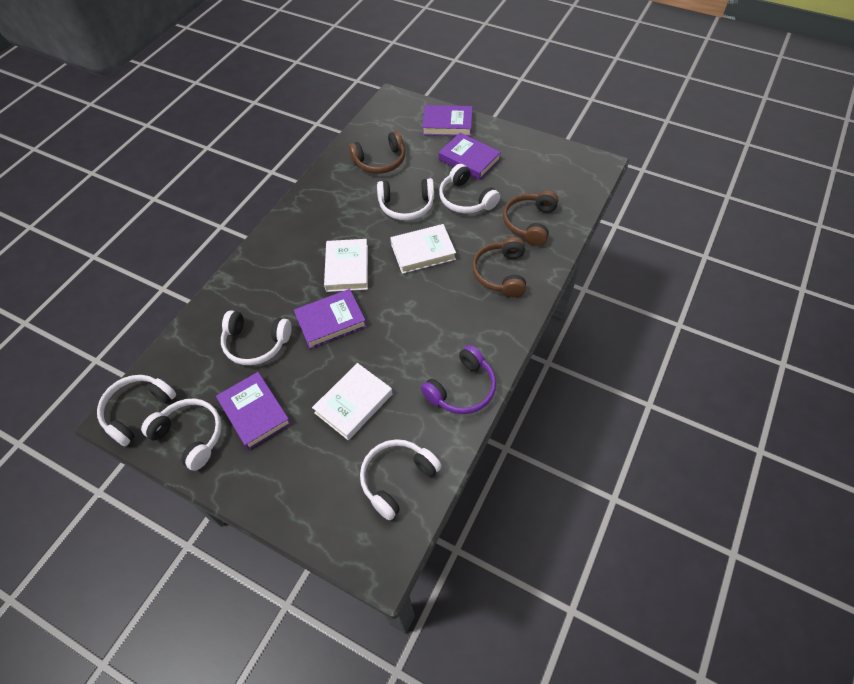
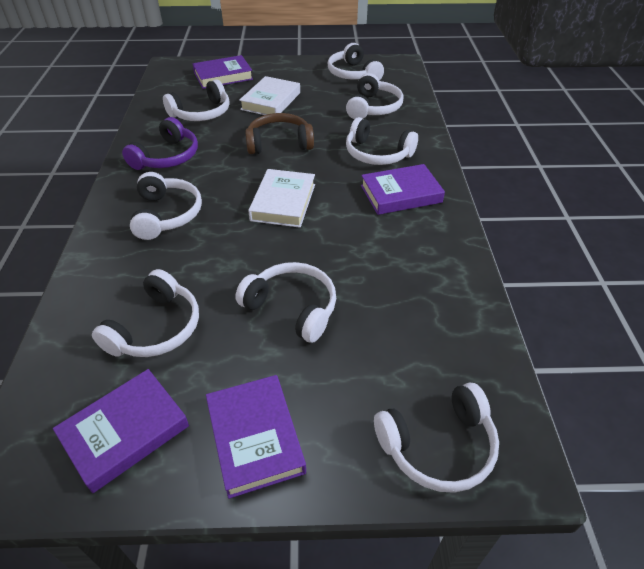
brown headphones: 3 -> 1
white book: 3 -> 2
white headphones: 6 -> 8

